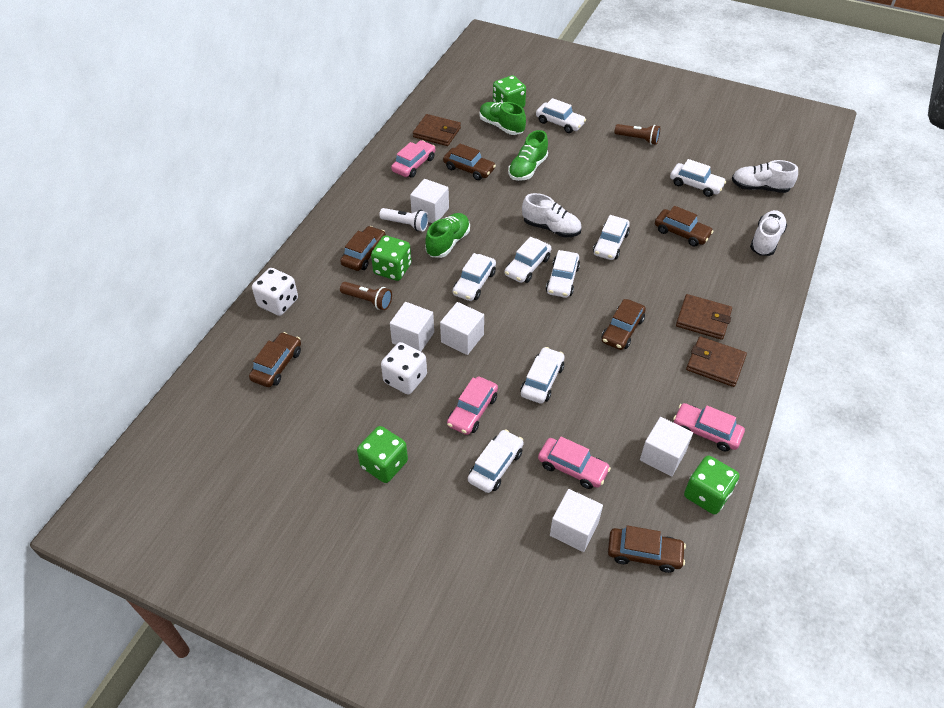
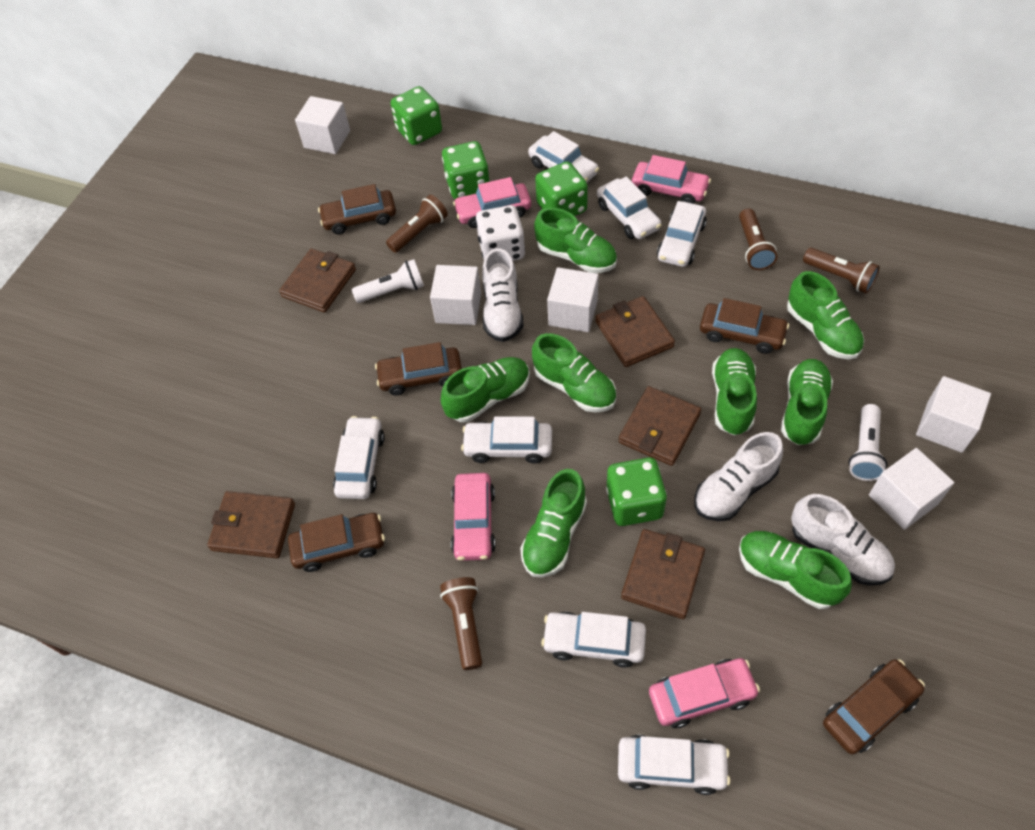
brown car: 6 -> 5
brown flashlight: 2 -> 4
brown wallet: 3 -> 5
green shoe: 3 -> 8
white car: 8 -> 7
white dice: 2 -> 1
white flashlight: 1 -> 2

